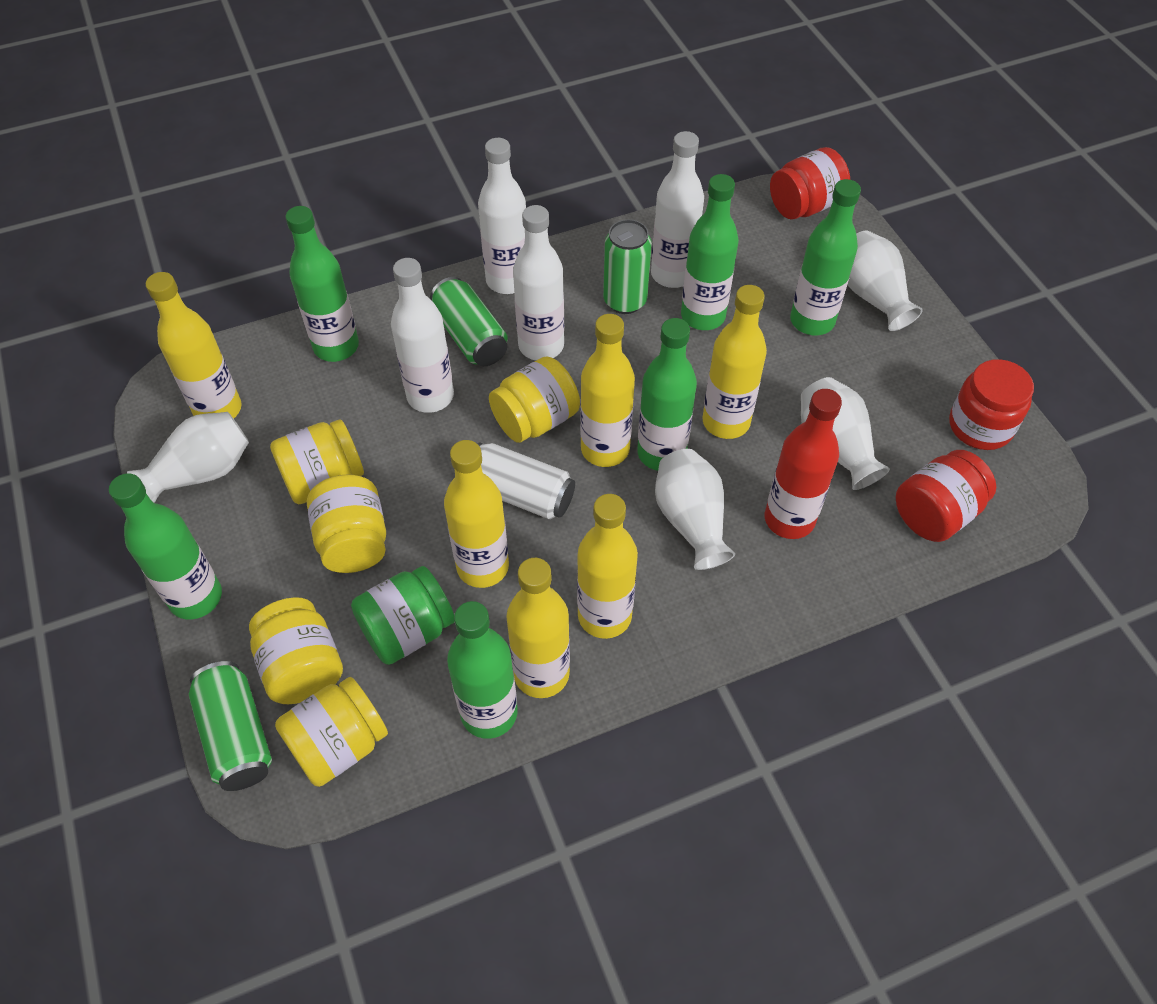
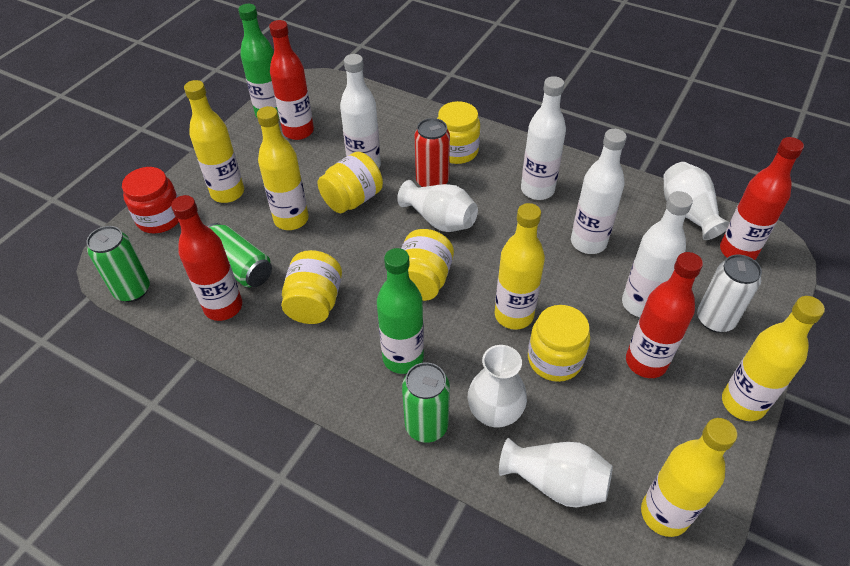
green bottle: 6 -> 2
green jar: 1 -> 0
red bottle: 1 -> 4
red can: 0 -> 1
red jar: 3 -> 1
yellow bottle: 6 -> 5

